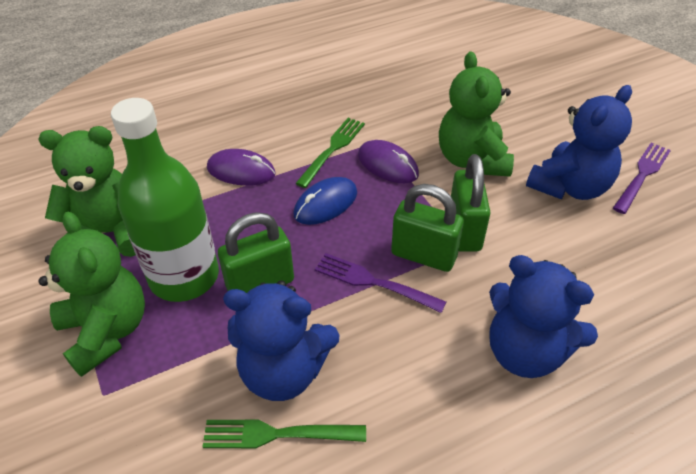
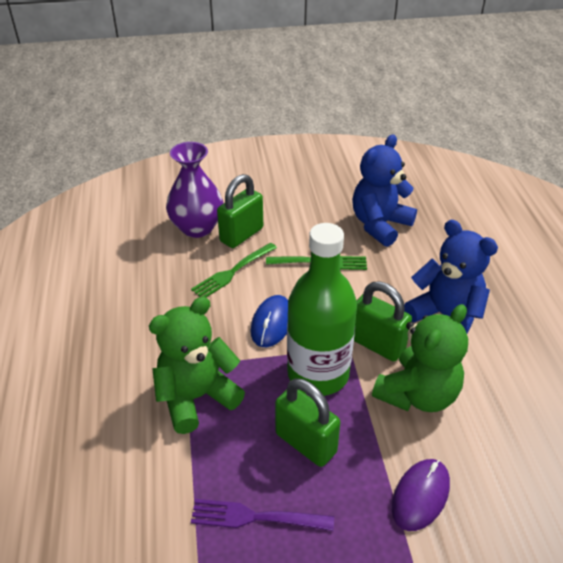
blue teddy bear: 3 -> 2
green teddy bear: 3 -> 2
purple fork: 2 -> 1
purple mouse: 2 -> 1
purple vase: 0 -> 1

